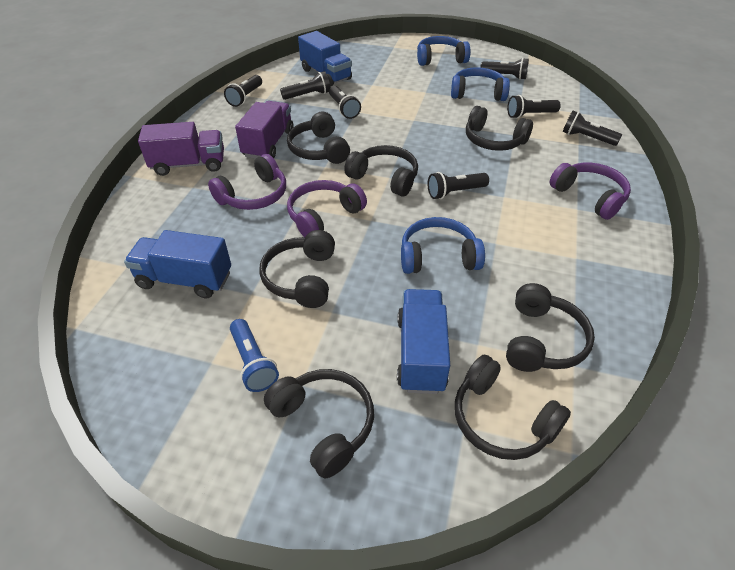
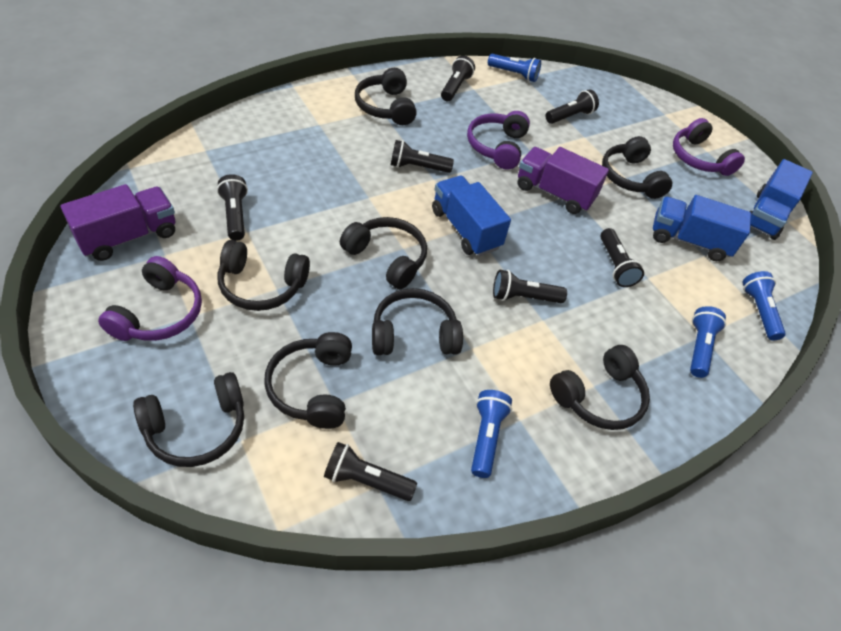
black headphones: 7 -> 8
blue flashlight: 1 -> 4
blue headphones: 3 -> 0

